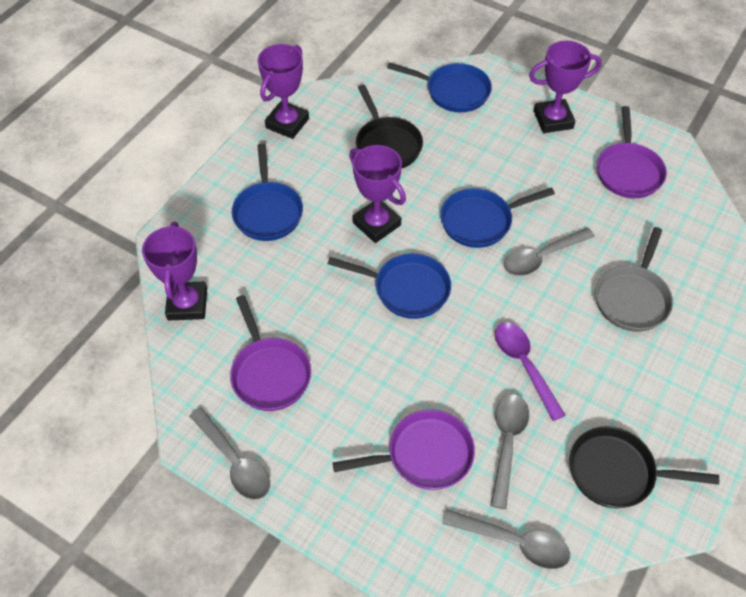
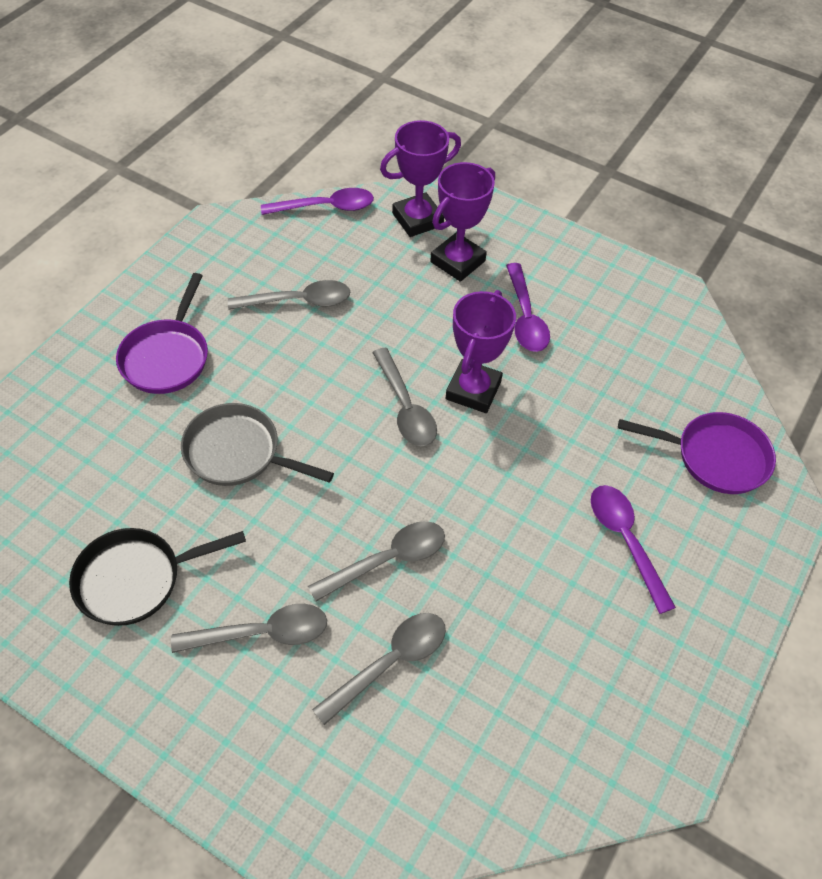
black pan: 2 -> 1
blue pan: 4 -> 0
grey spoon: 4 -> 5
purple pan: 3 -> 2
purple spoon: 1 -> 3
purple trophy: 4 -> 3

